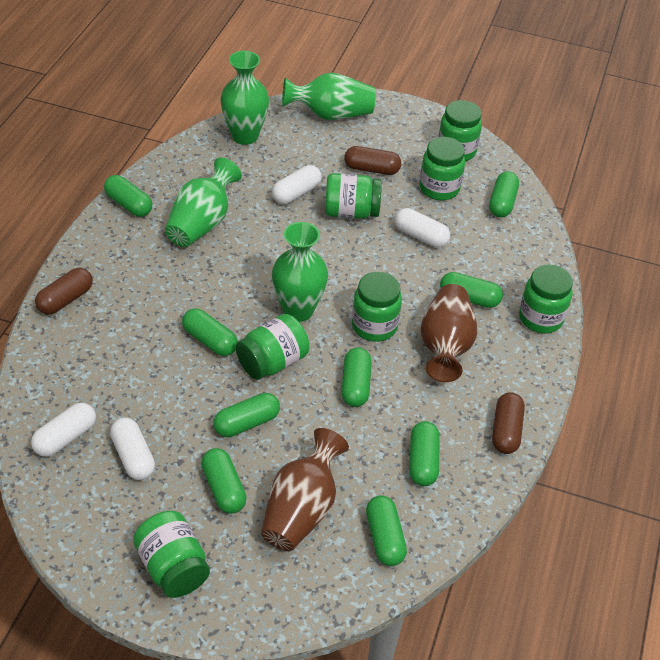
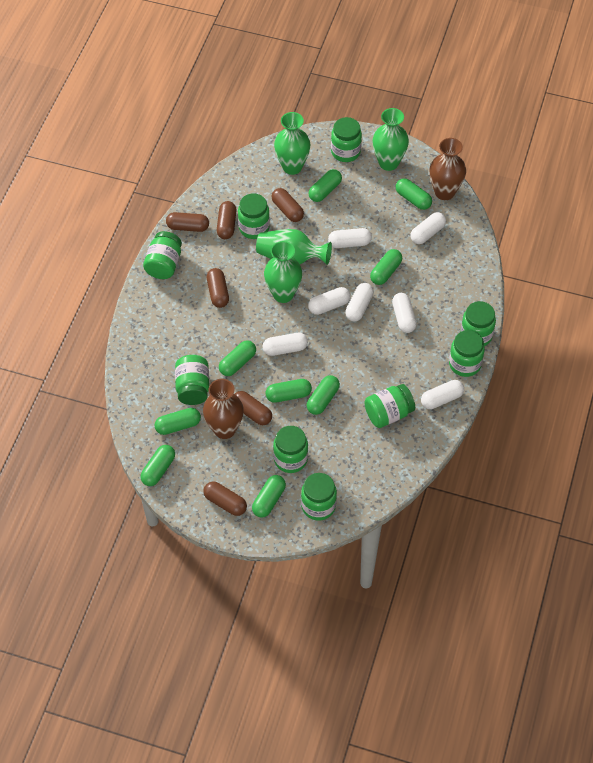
brown capsule: 3 -> 6
green jar: 7 -> 9
white capsule: 4 -> 7

